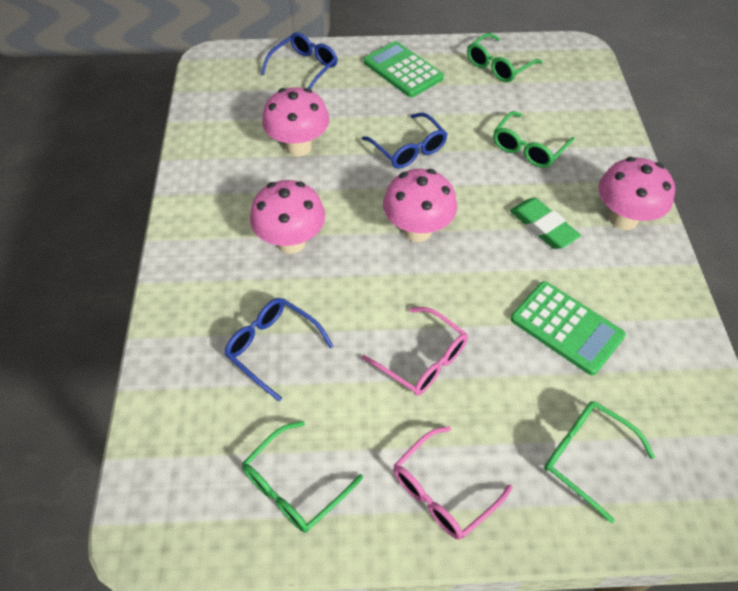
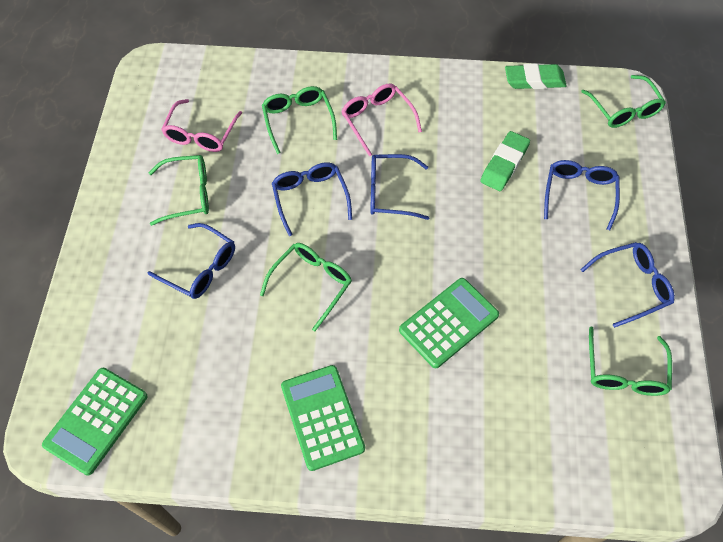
blue glasses: 3 -> 5
green calculator: 2 -> 3
green eraser: 1 -> 2
green glasses: 4 -> 5
pink mushroom: 4 -> 0

